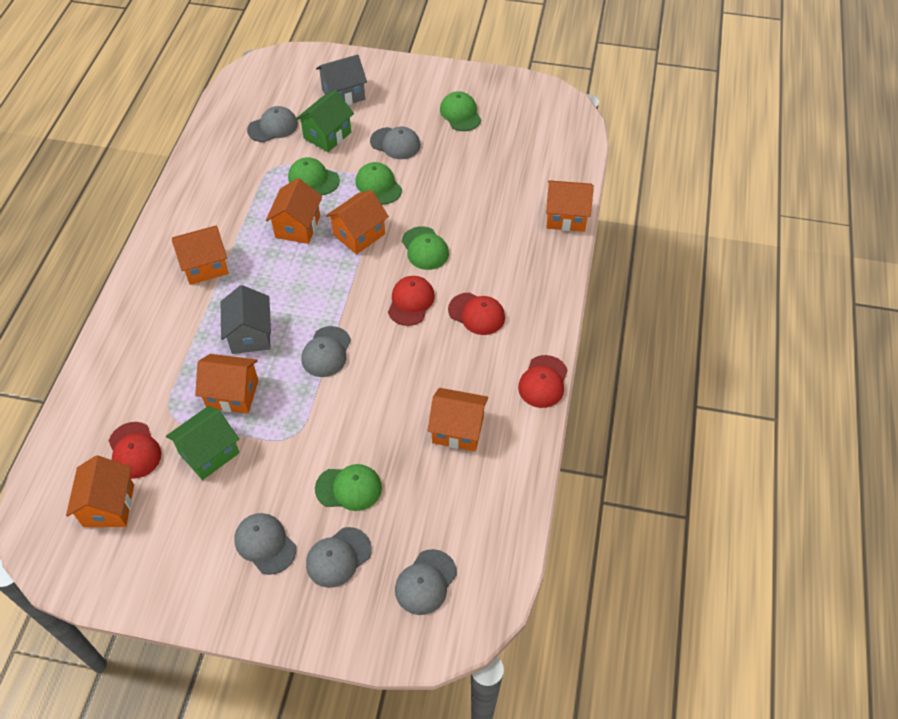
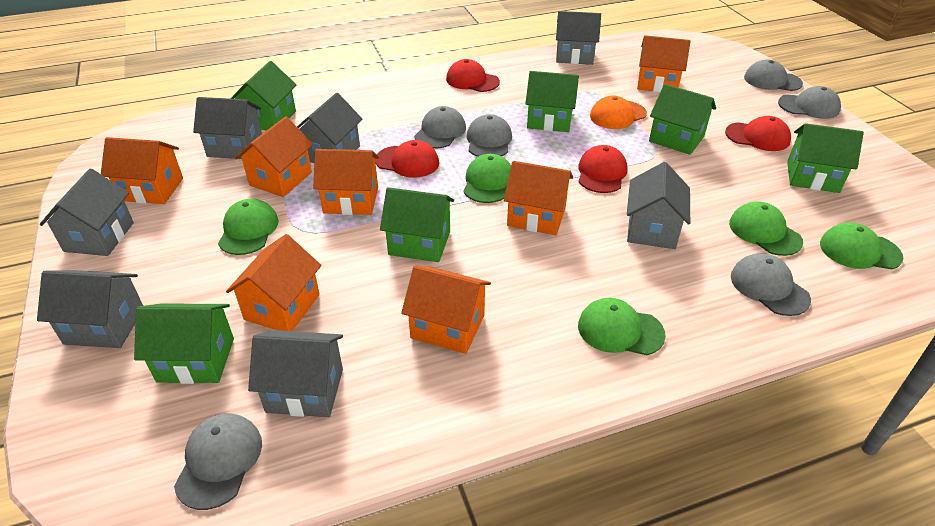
green house: 2 -> 6
grey house: 2 -> 7
orange cap: 0 -> 1

